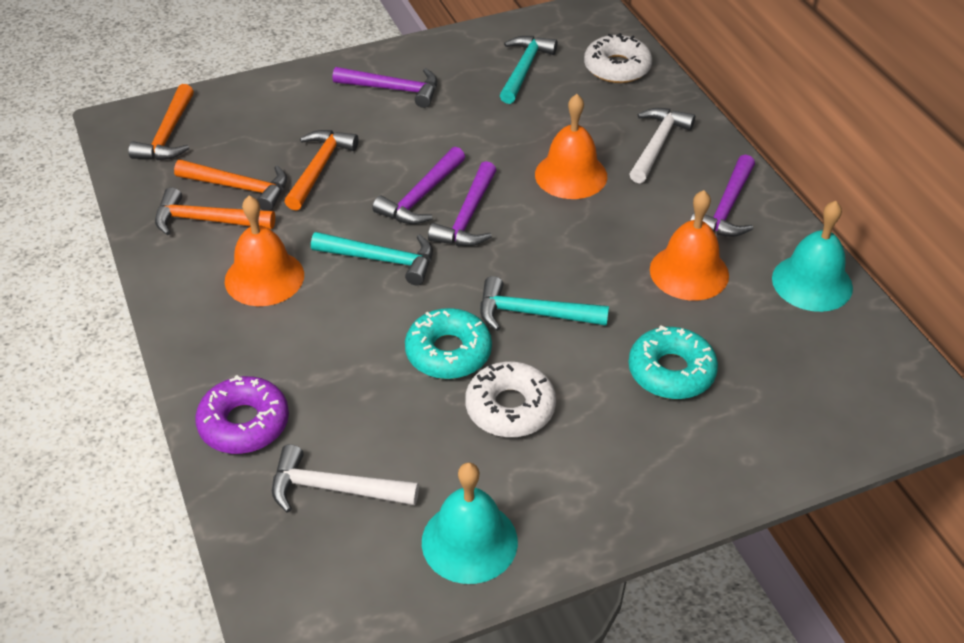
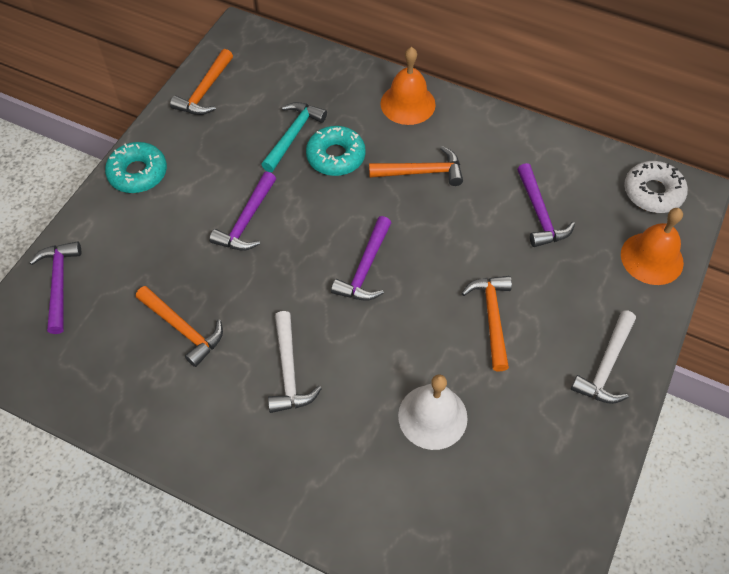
orange bell: 3 -> 2
purple donut: 1 -> 0
turquoise bell: 2 -> 0
turquoise hammer: 3 -> 1
white bell: 0 -> 1
white donut: 2 -> 1

